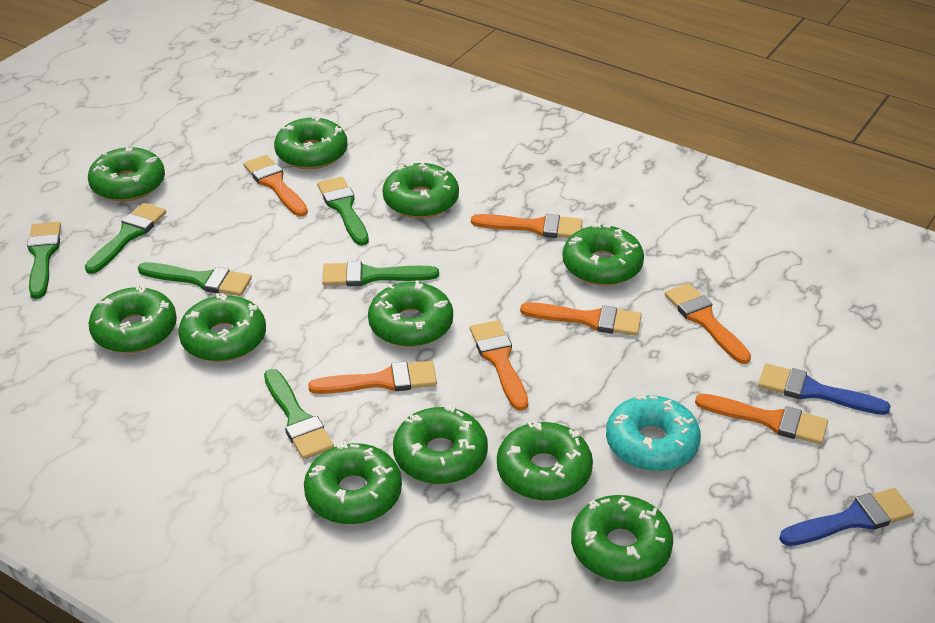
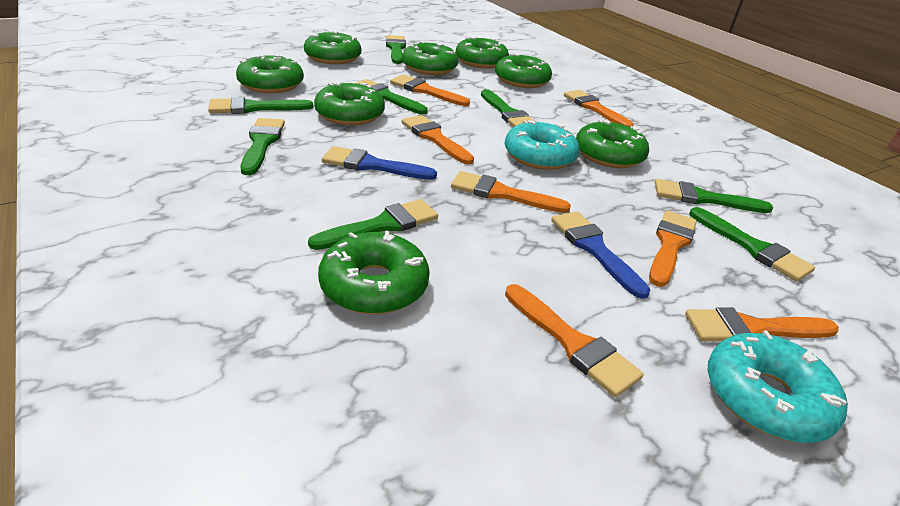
green brush: 6 -> 8
green donut: 11 -> 8
turquoise donut: 1 -> 2

